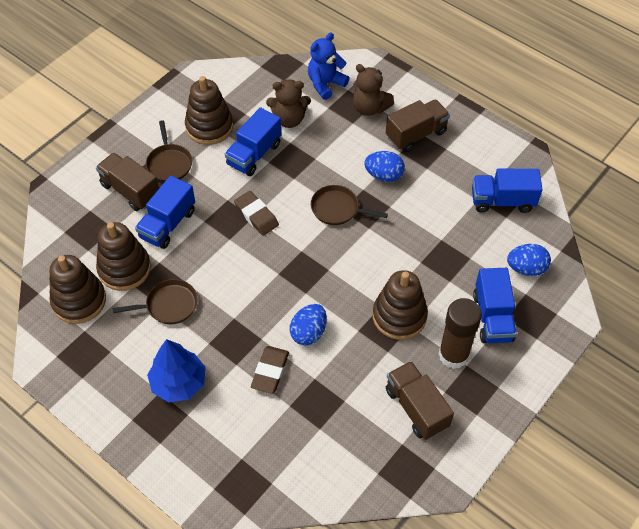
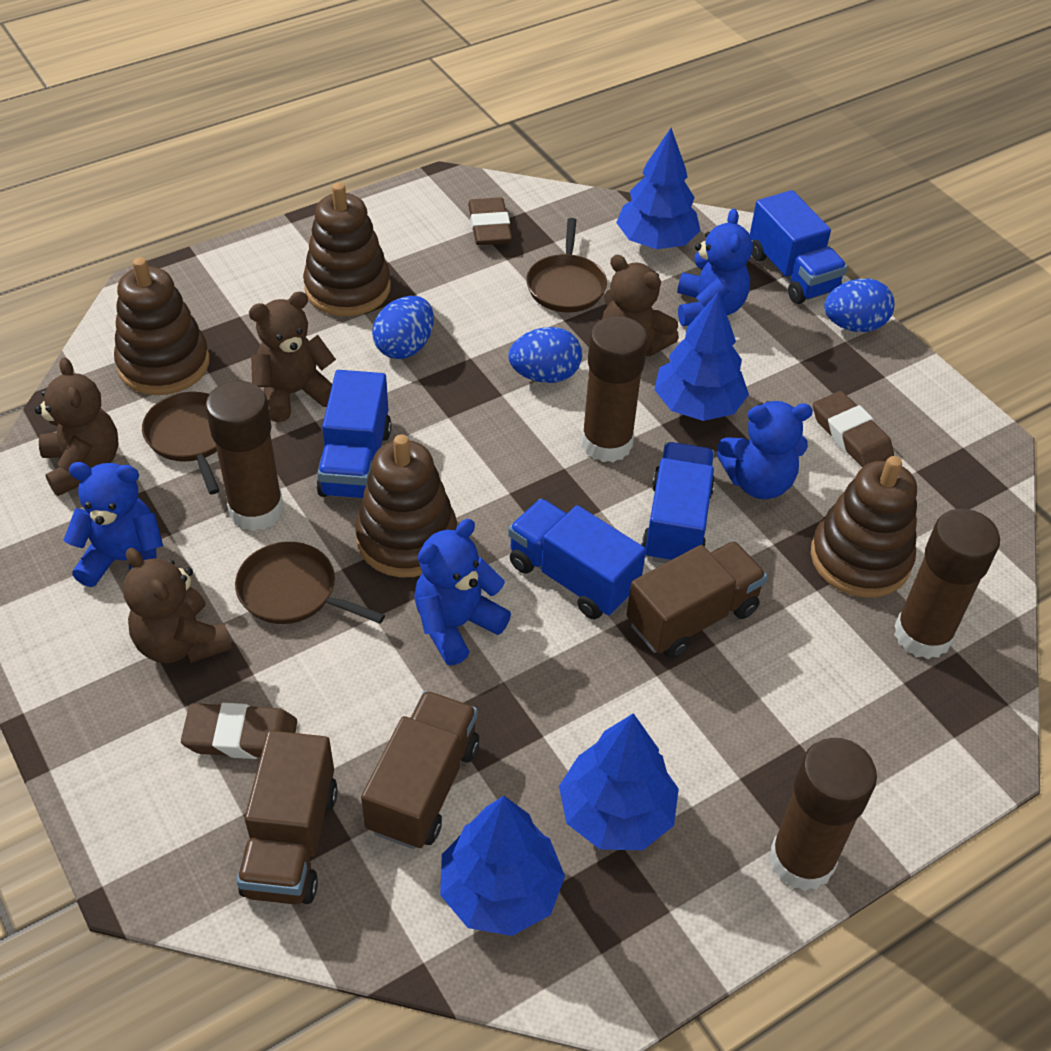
blue teddy bear: 1 -> 4
blue tree: 1 -> 4
brown eraser: 2 -> 3
brown glue stick: 1 -> 4
brown teddy bear: 2 -> 4

